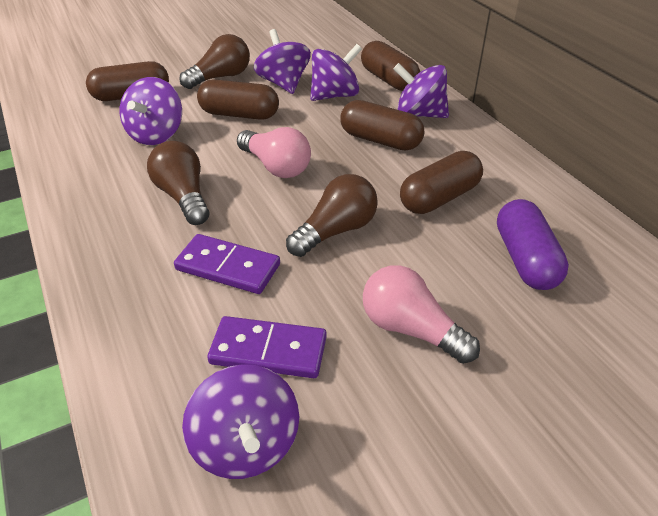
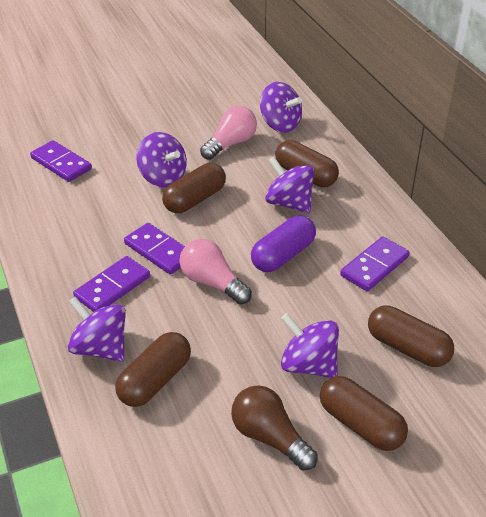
brown light bulb: 3 -> 1
purple domino: 2 -> 4

